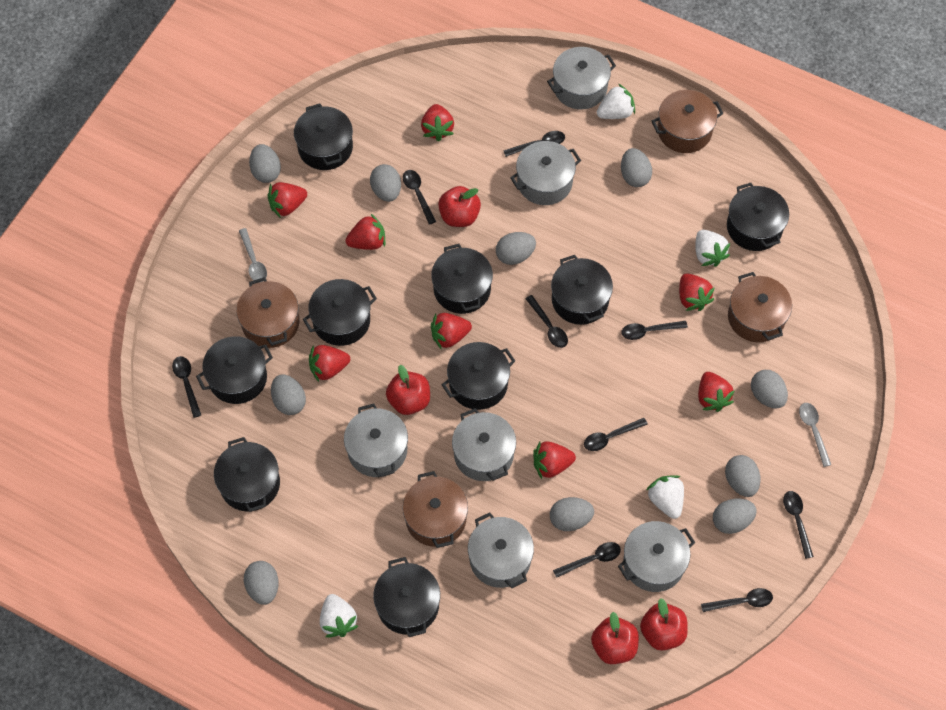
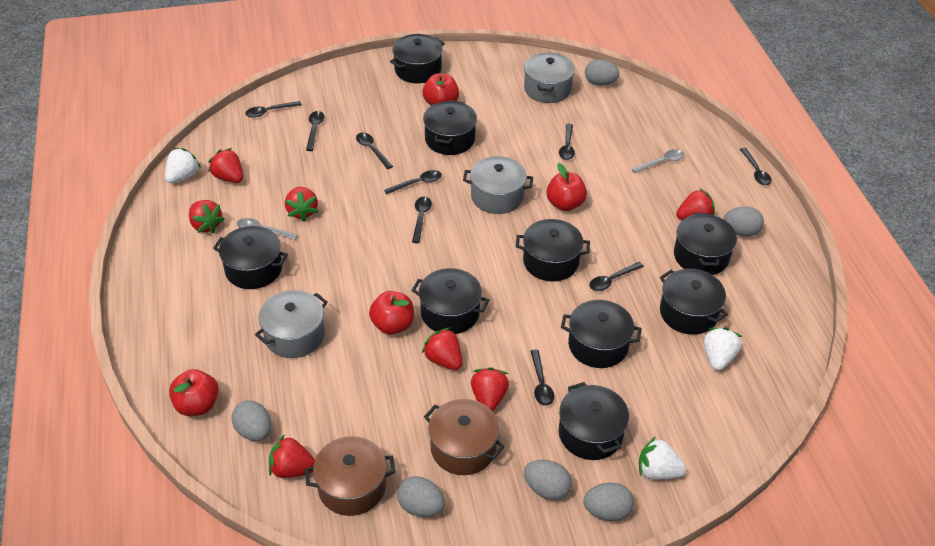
brown pot: 4 -> 2
grey egg: 10 -> 6
grey pot: 6 -> 3
red strawberry: 8 -> 7
white strawberry: 4 -> 3

